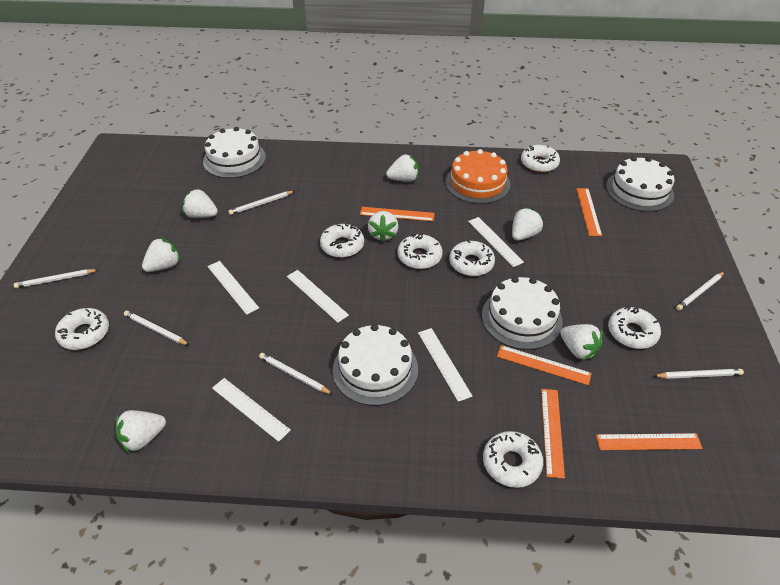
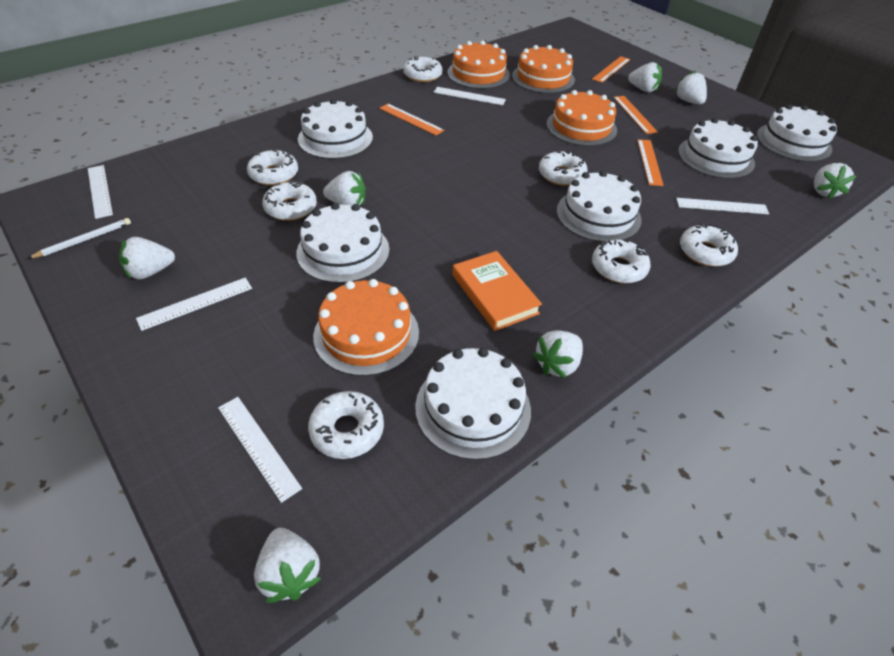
orange book: 0 -> 1
orange cake: 1 -> 4
orange ruler: 5 -> 4
white cake: 4 -> 6
white pencil: 6 -> 1

